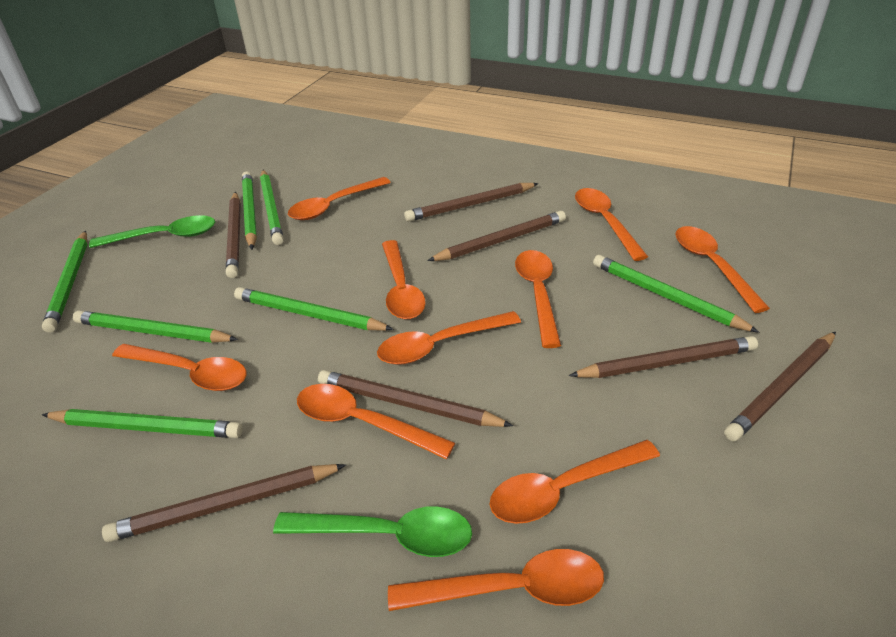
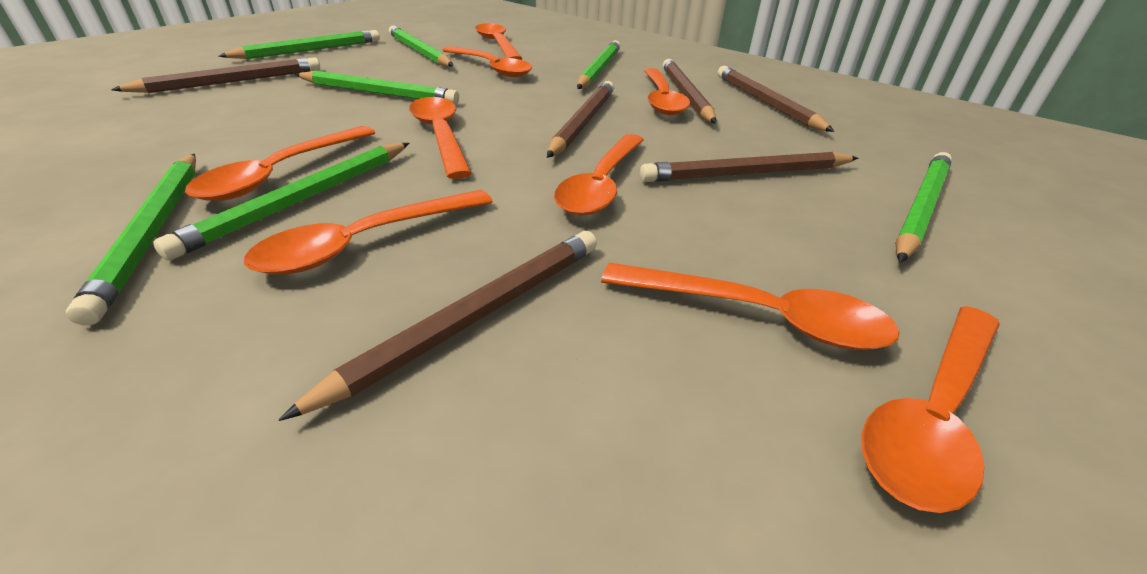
brown pencil: 7 -> 6
green spoon: 2 -> 0
orange spoon: 10 -> 9

